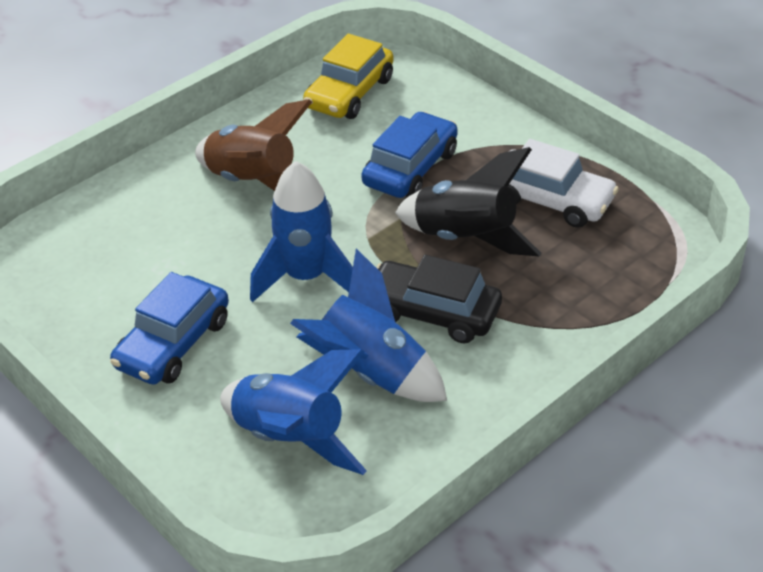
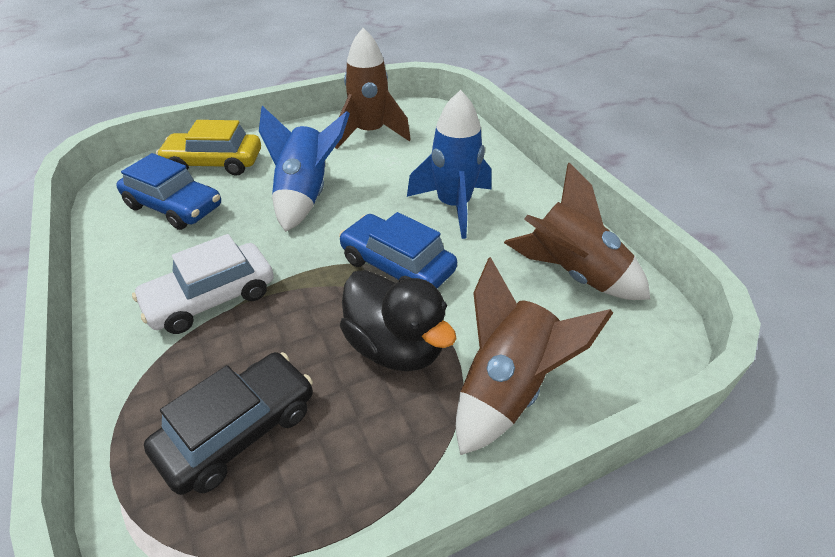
black duck: 0 -> 1
black rocket: 1 -> 0
blue rocket: 3 -> 2
brown rocket: 1 -> 3

